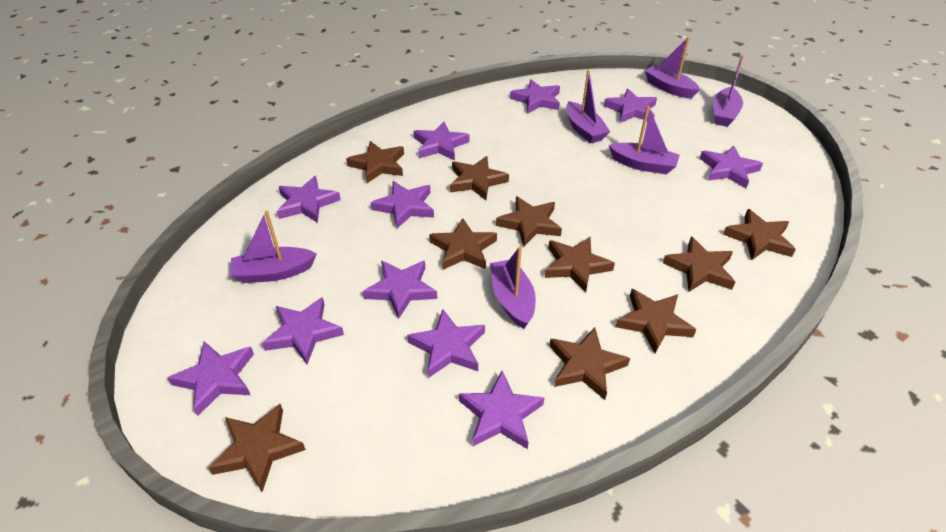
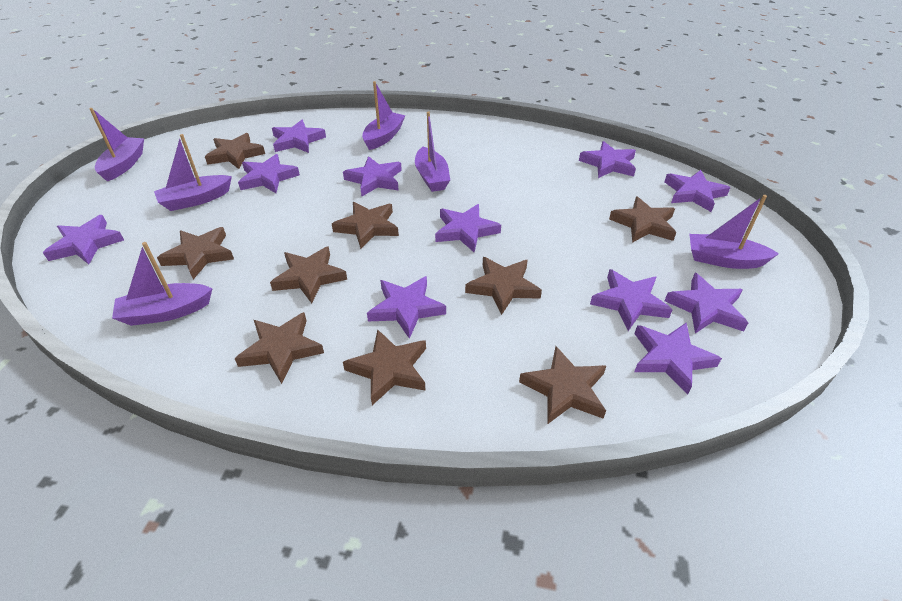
brown star: 10 -> 9

